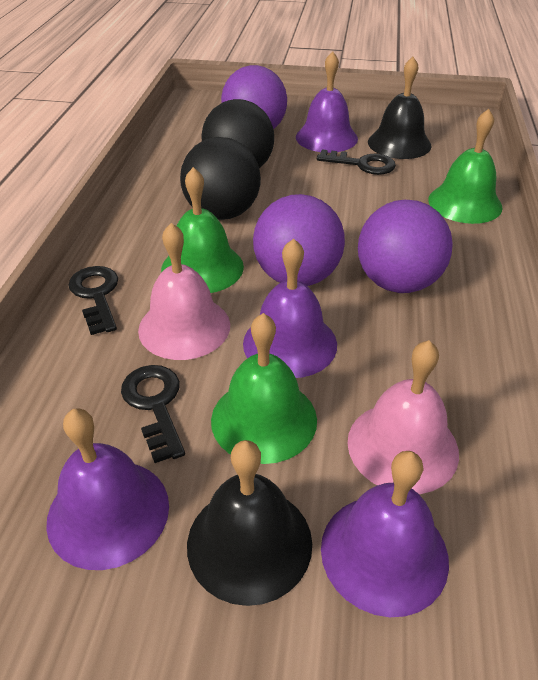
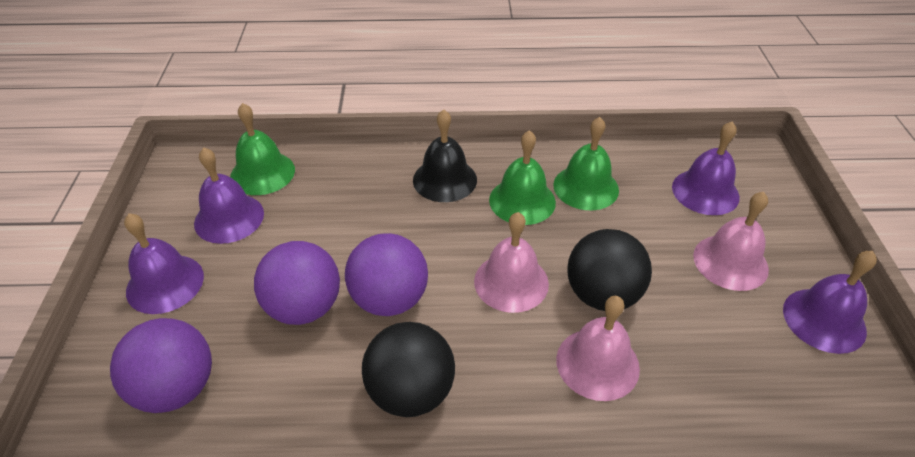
black bell: 2 -> 1
black key: 3 -> 0
pink bell: 2 -> 3

